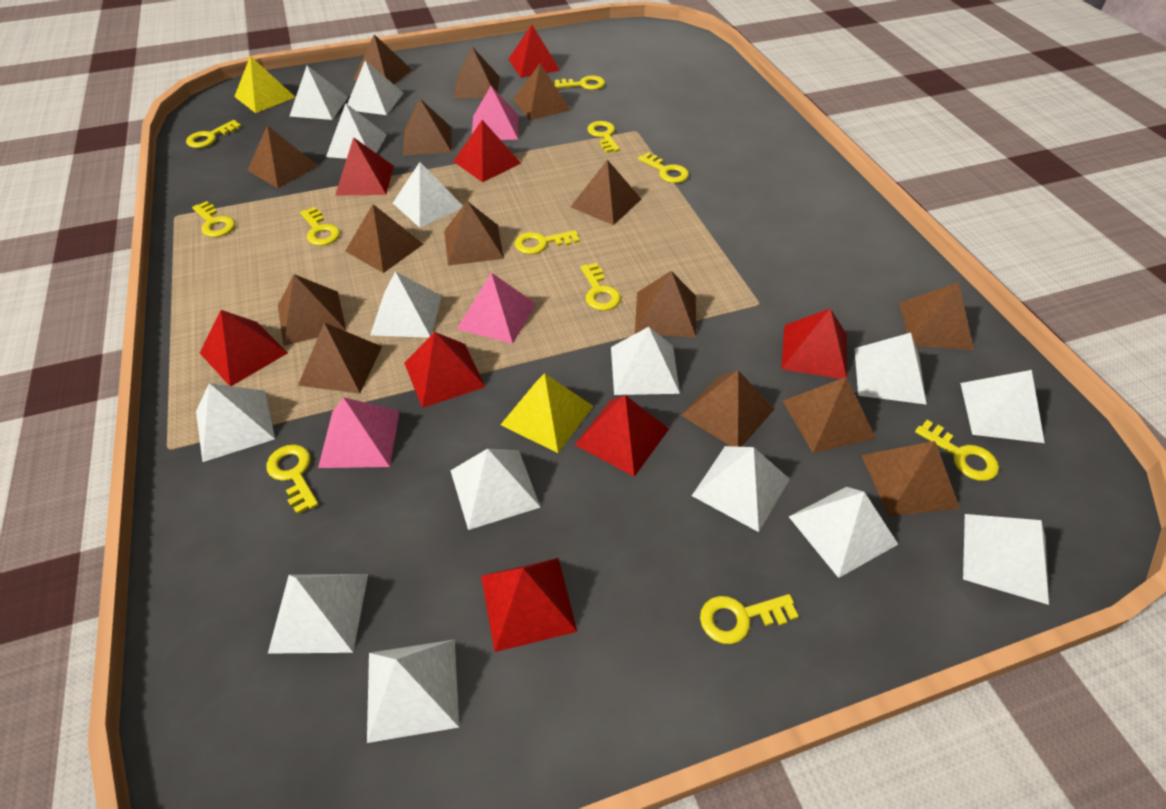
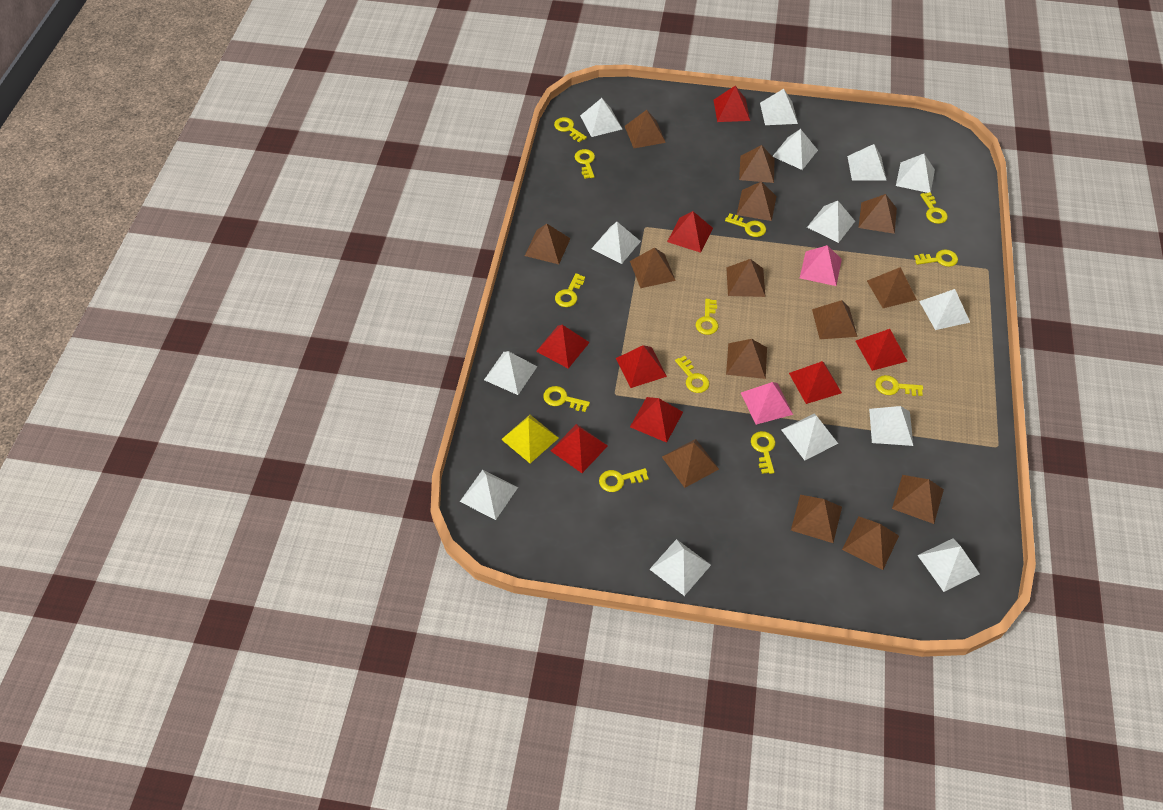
brown pyramid: 15 -> 14
pink pyramid: 3 -> 2
white pyramid: 15 -> 14
yellow key: 11 -> 12
yellow pyramid: 2 -> 1

